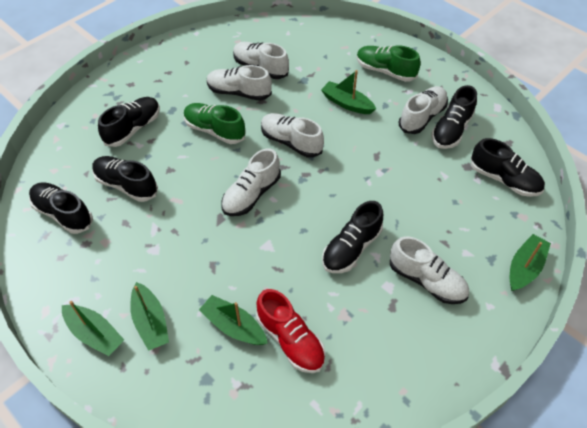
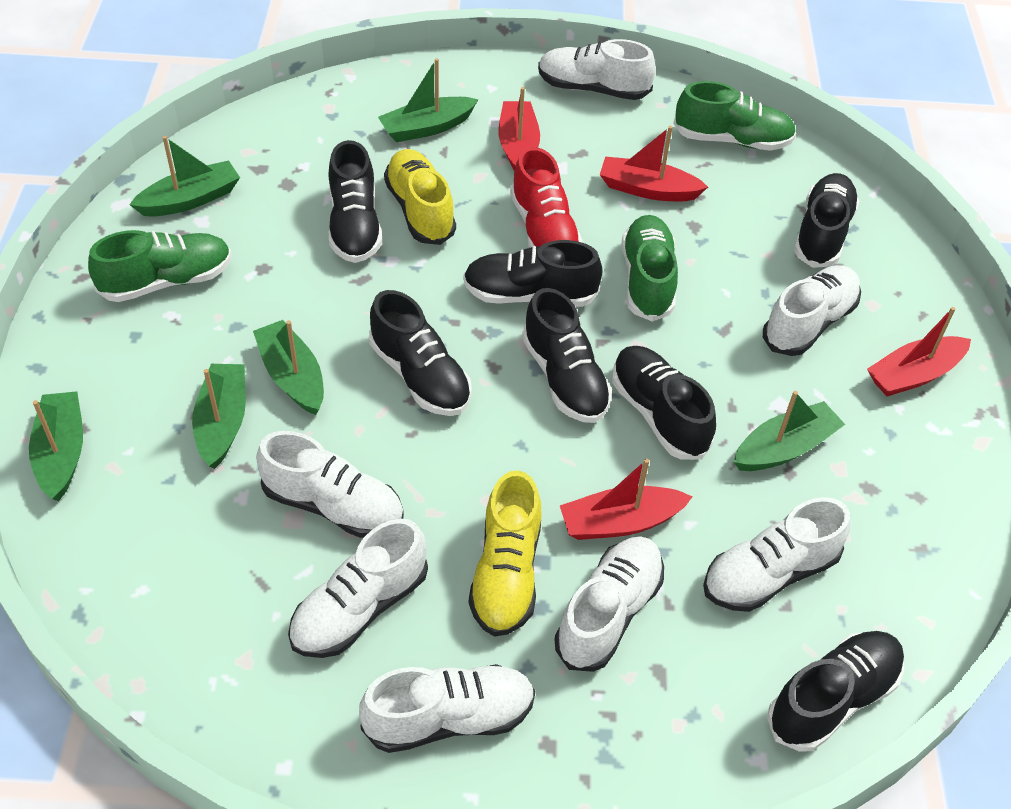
black shoe: 6 -> 7
green boat: 5 -> 6
green shoe: 2 -> 3
red boat: 0 -> 4
white shoe: 6 -> 7
yellow shoe: 0 -> 2

